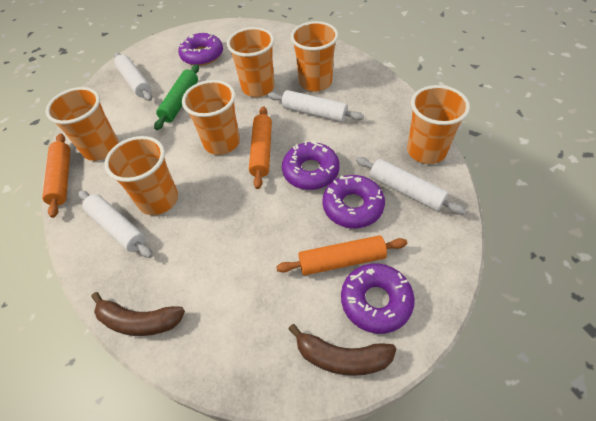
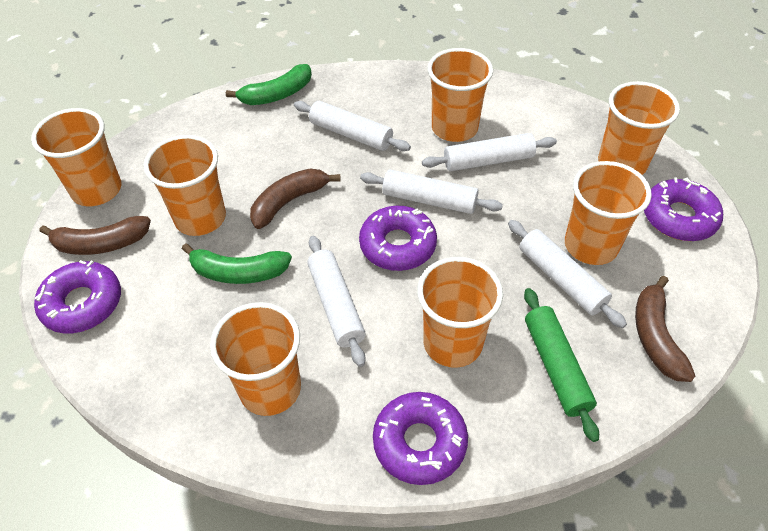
brown banana: 2 -> 3
green banana: 0 -> 2
orange cup: 6 -> 7
orange rolling pin: 3 -> 0
white rolling pin: 4 -> 5

